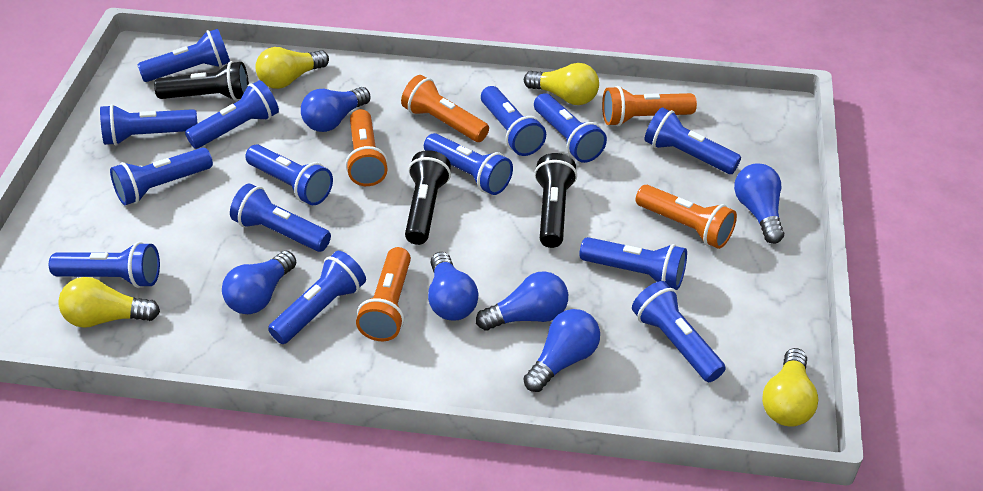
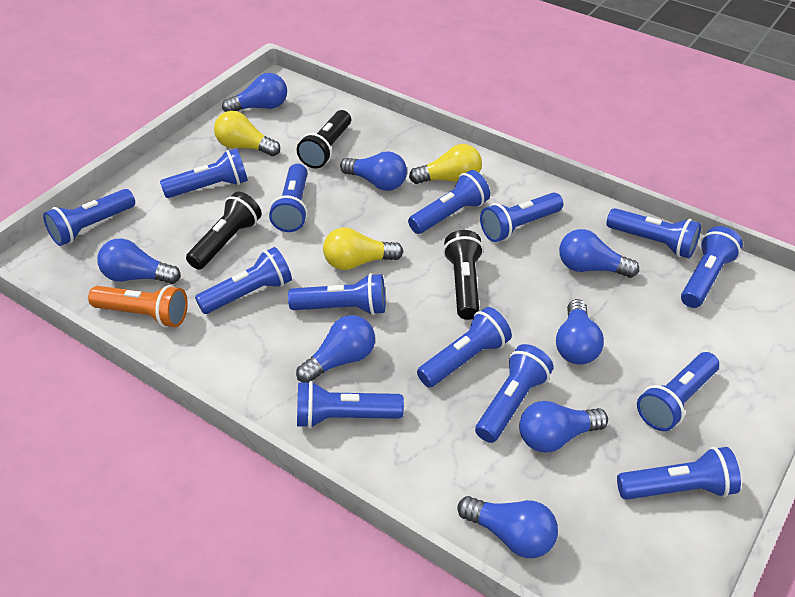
blue light bulb: 6 -> 8
orange flashlight: 5 -> 1
yellow light bulb: 4 -> 3

